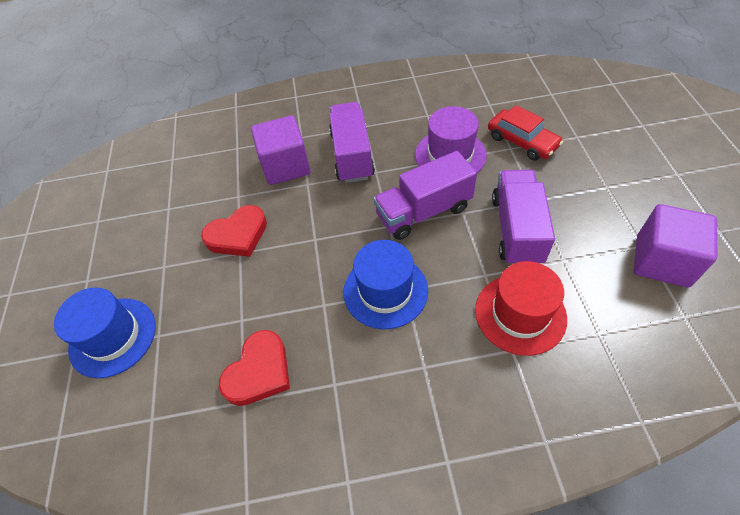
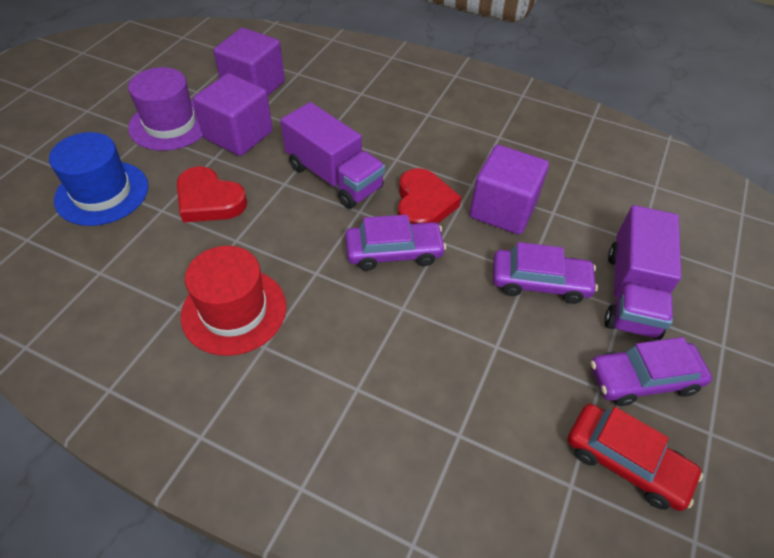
blue hat: 2 -> 1
purple car: 0 -> 3
purple cube: 2 -> 3
purple truck: 3 -> 2

